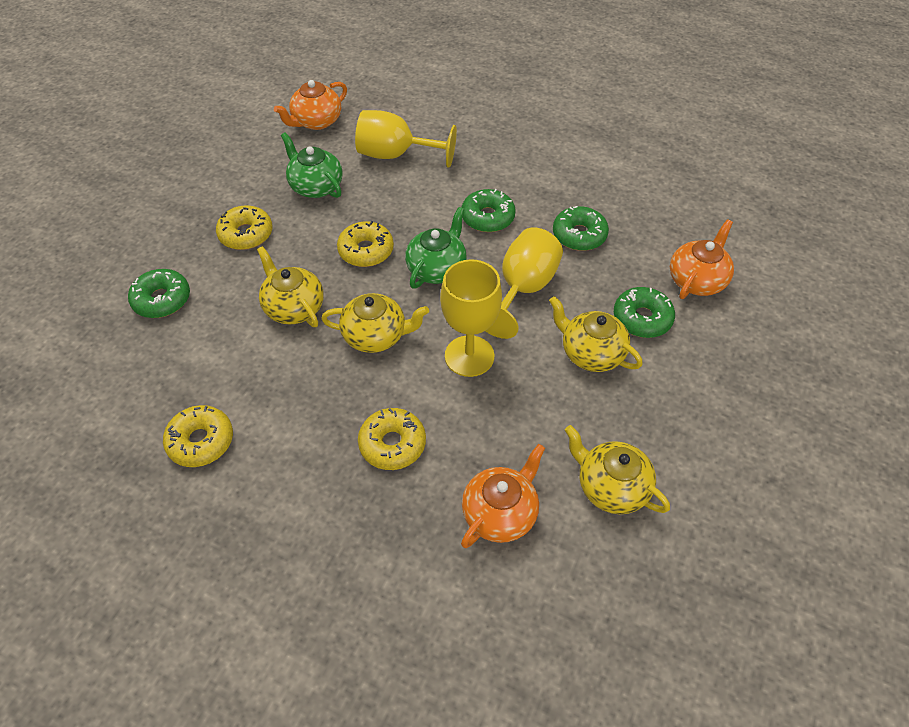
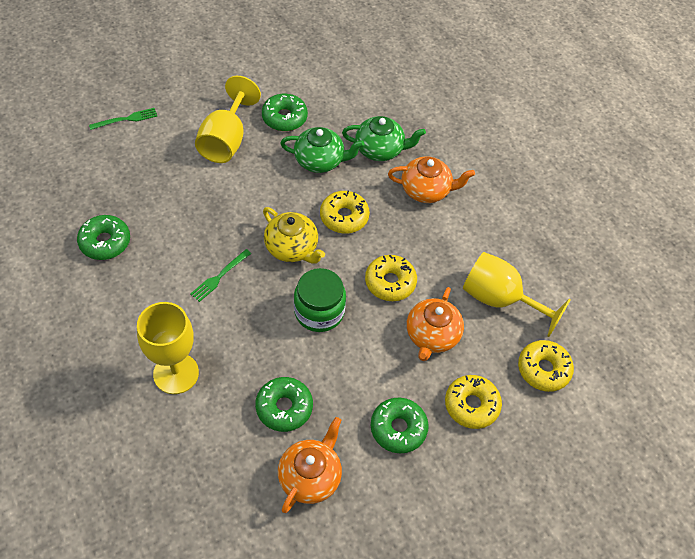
green fork: 0 -> 2
green jar: 0 -> 1
yellow teapot: 4 -> 1

